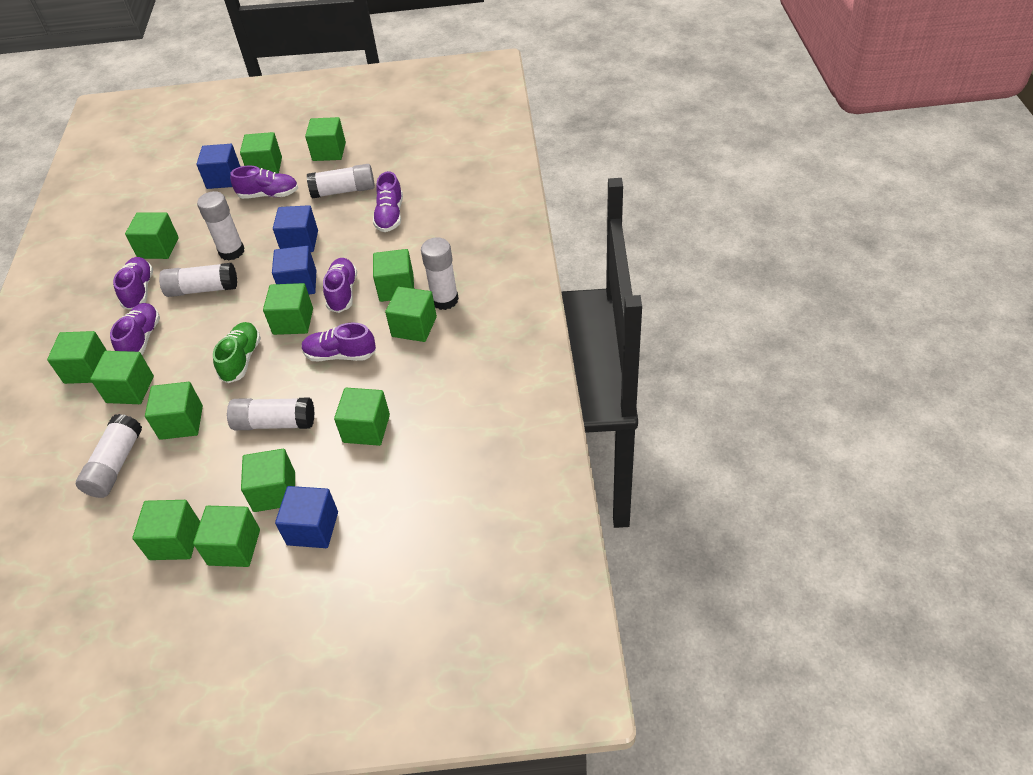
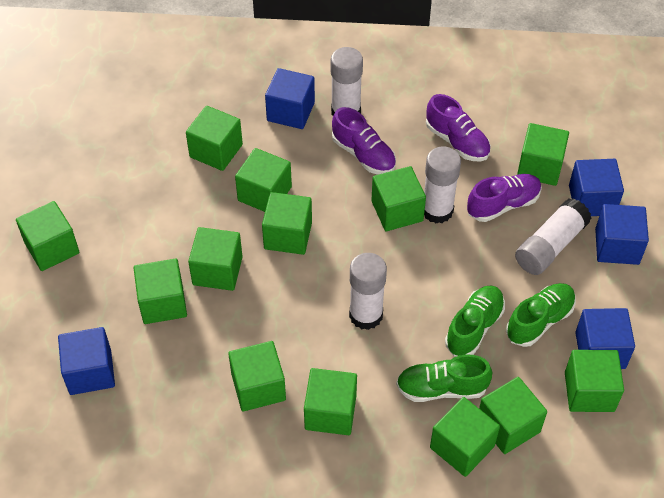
blue cube: 4 -> 5
green shoe: 1 -> 3
purple shoe: 6 -> 3
white glue stick: 6 -> 4

